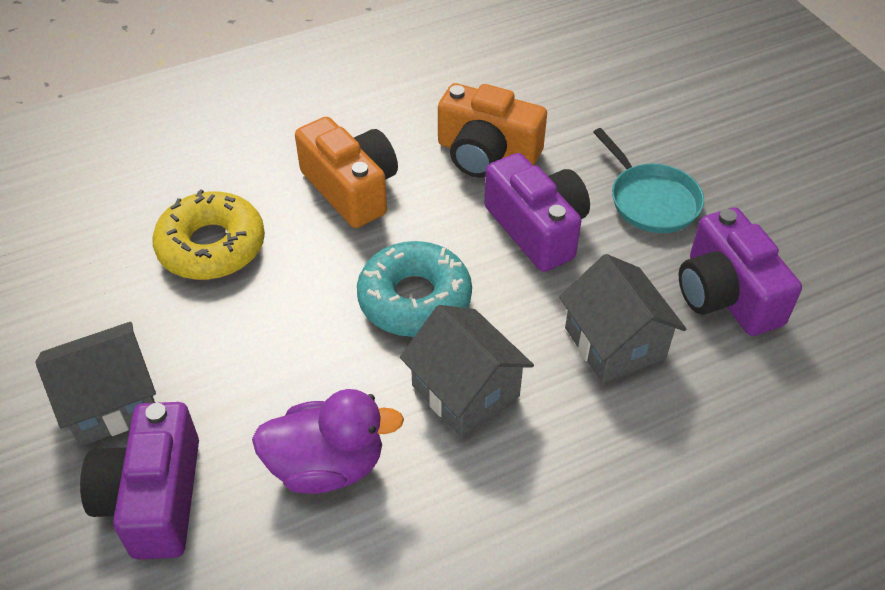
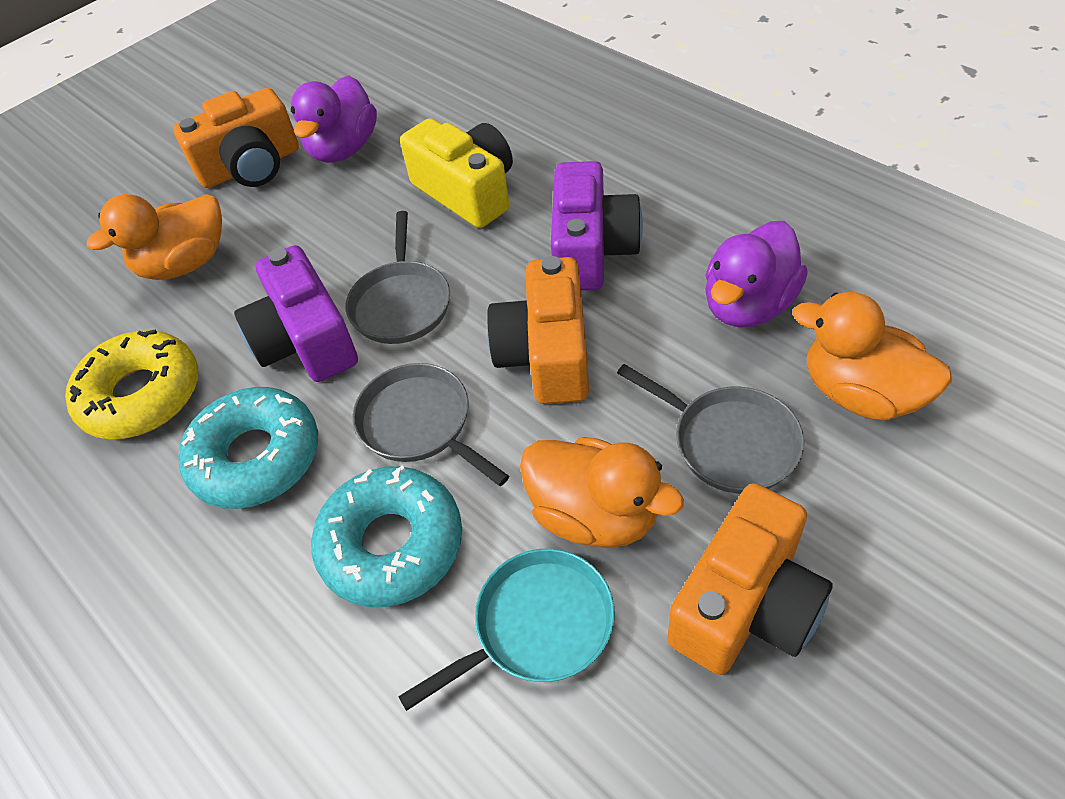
grey house: 3 -> 0
grey pan: 0 -> 3
orange camera: 2 -> 3
orange duck: 0 -> 3
purple camera: 3 -> 2
purple duck: 1 -> 2
turquoise donut: 1 -> 2
yellow camera: 0 -> 1

